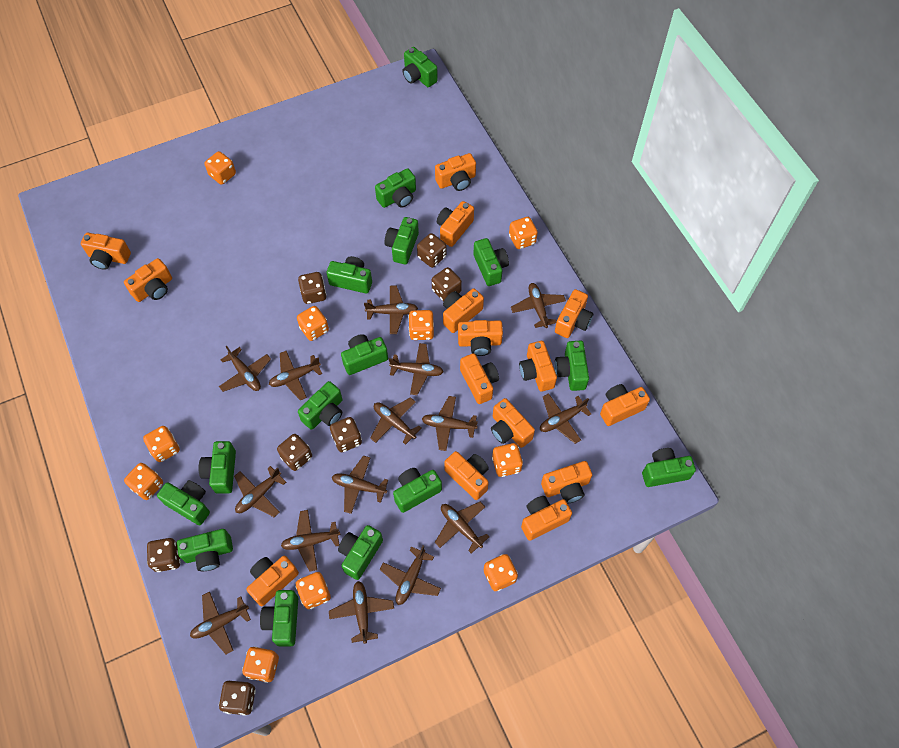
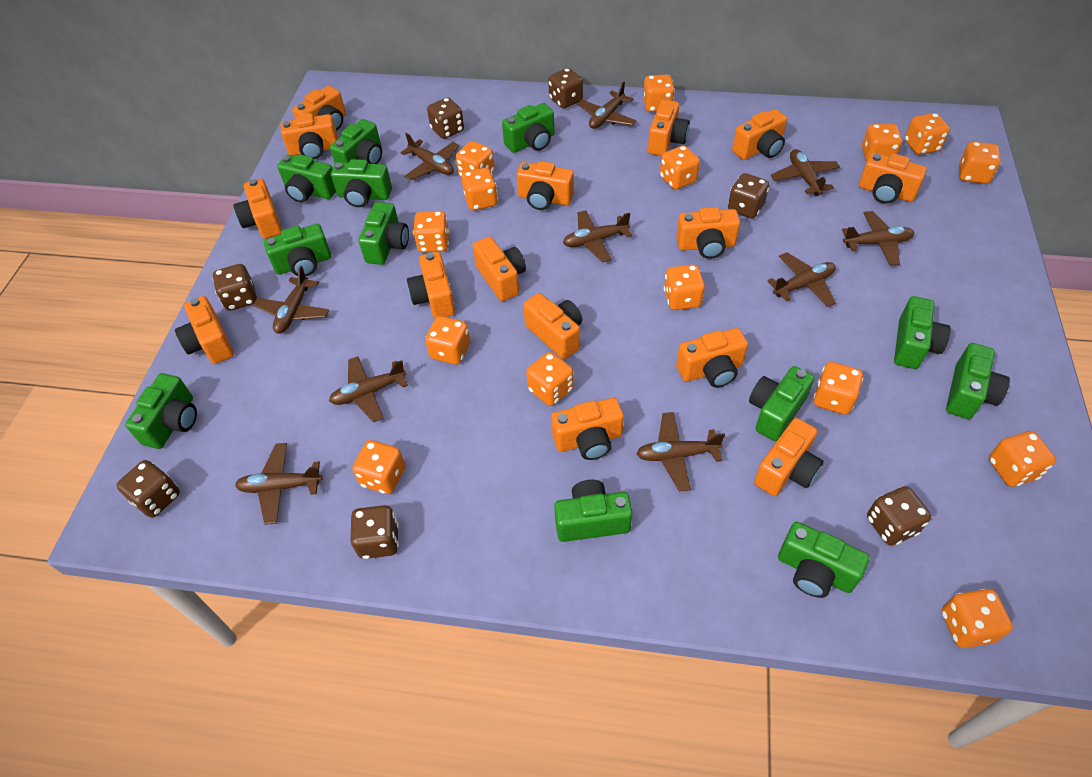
brown plane: 15 -> 10
green camera: 15 -> 12
orange dice: 10 -> 15

